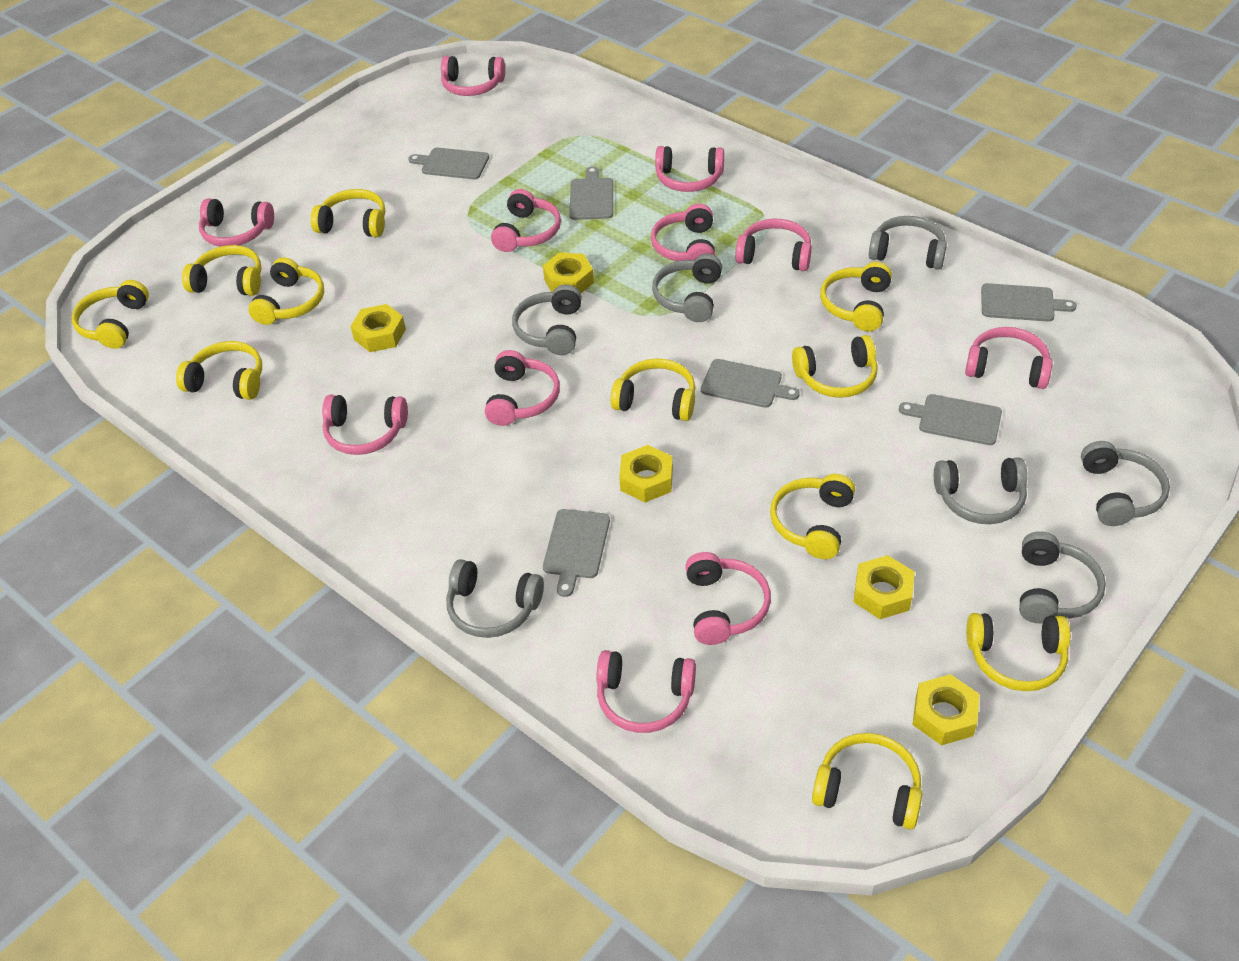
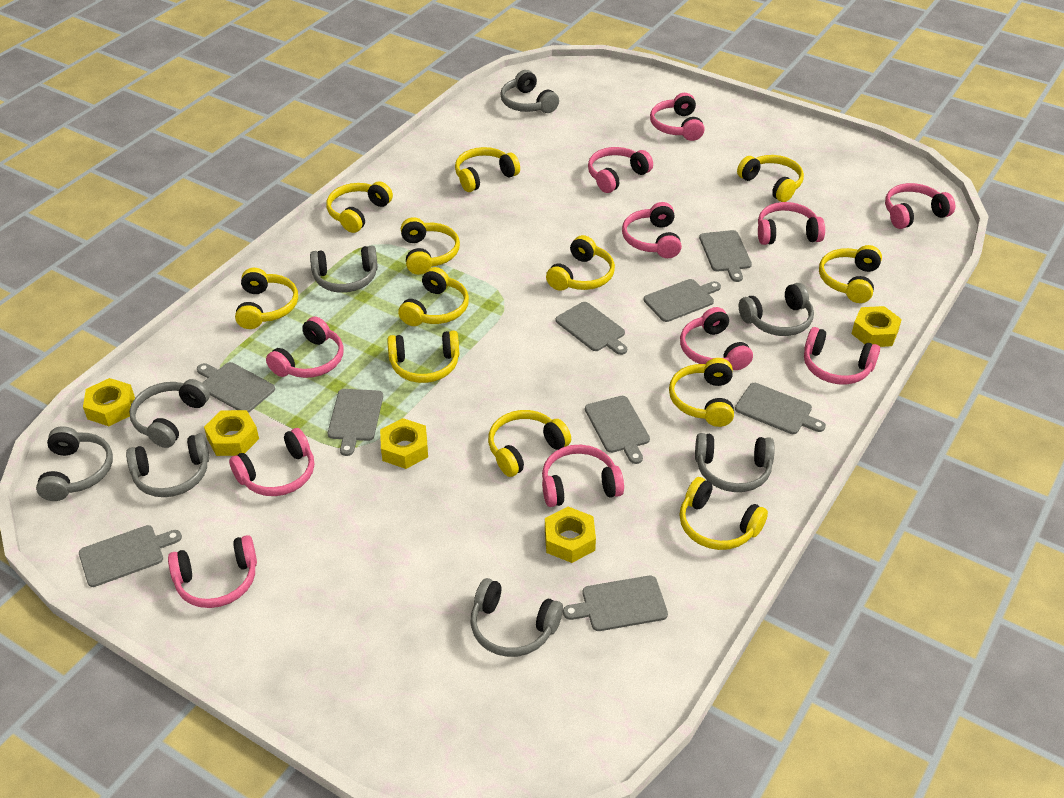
grey cutting board: 6 -> 9
grey headphones: 7 -> 8
yellow headphones: 11 -> 12

